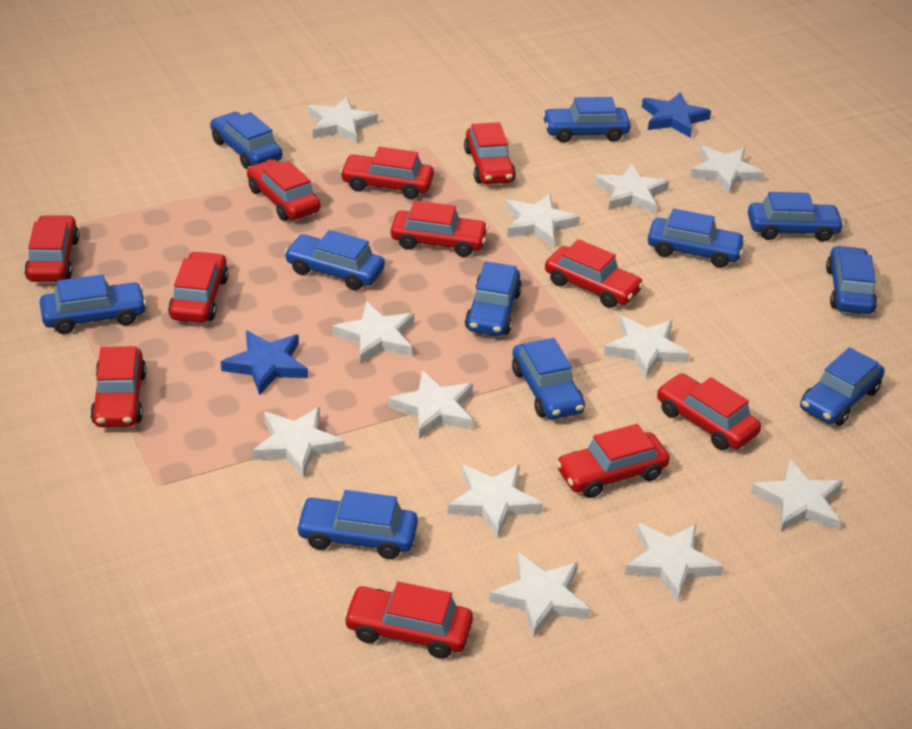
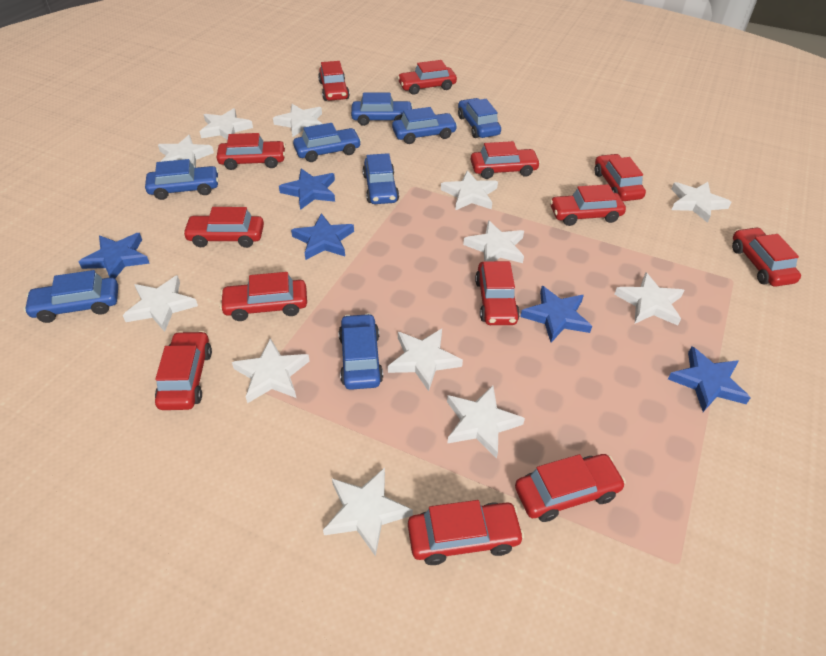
blue car: 11 -> 8
blue star: 2 -> 5
red car: 11 -> 13

